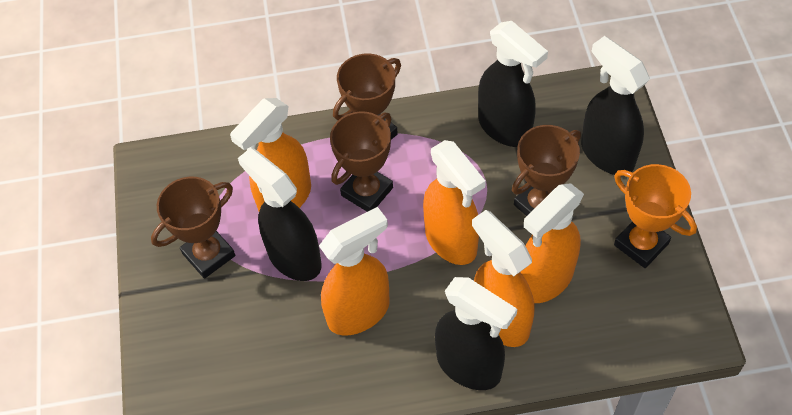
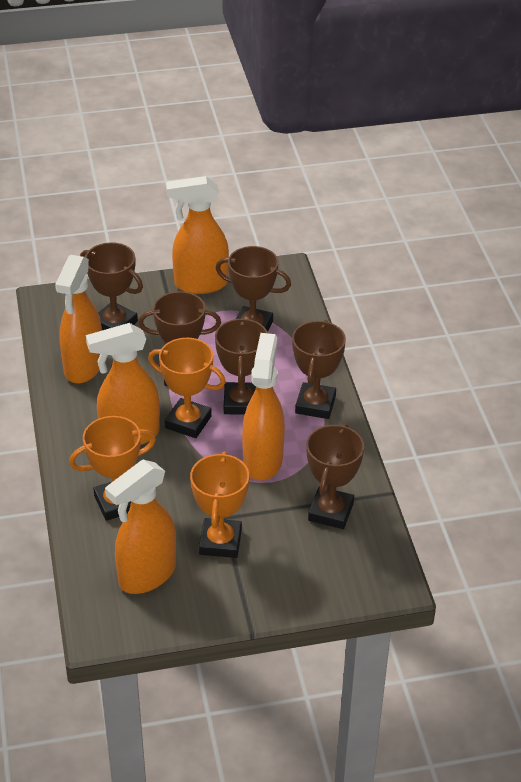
black spray bottle: 4 -> 0
brown trophy: 4 -> 6
orange trophy: 1 -> 3

